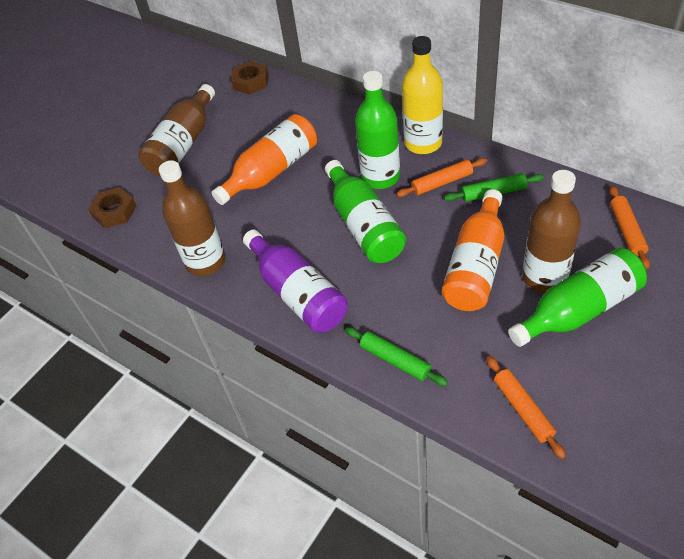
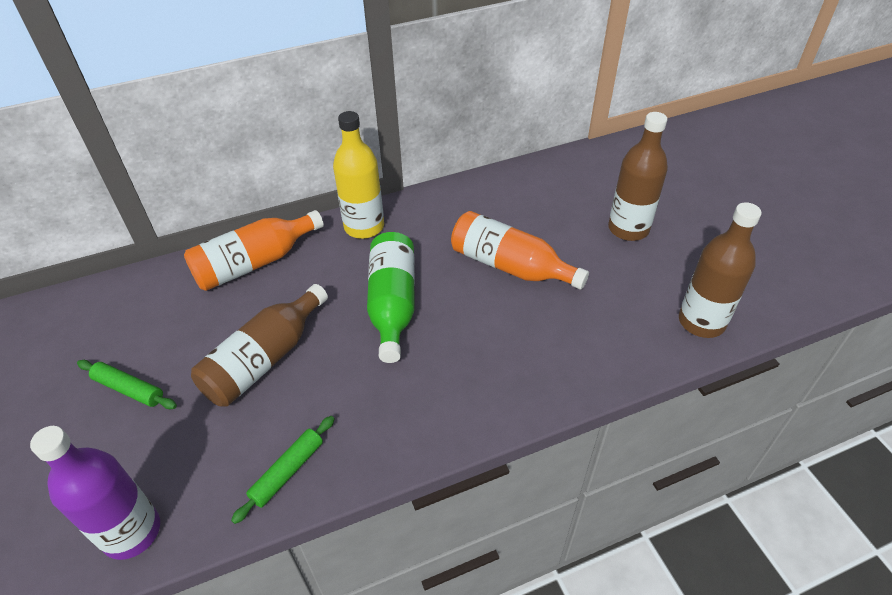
brown nut: 2 -> 0
green bottle: 3 -> 1
orange rolling pin: 3 -> 0

